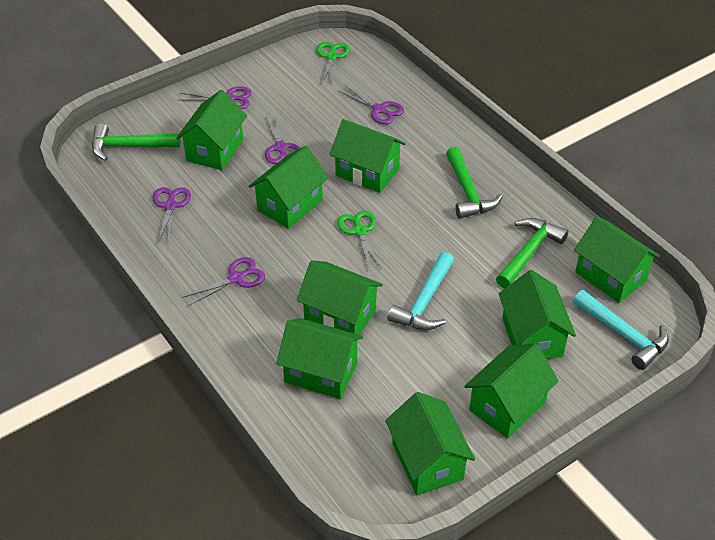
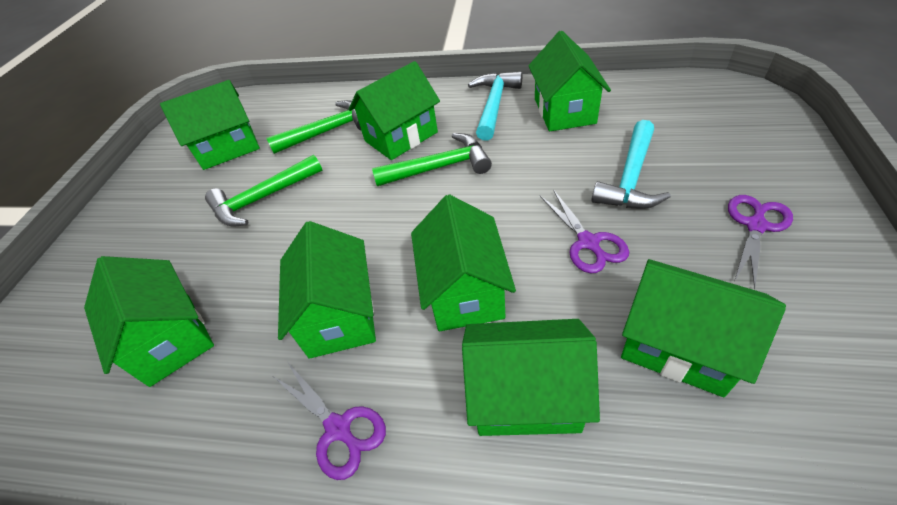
green house: 9 -> 8
green scissors: 2 -> 0
purple scissors: 5 -> 3

